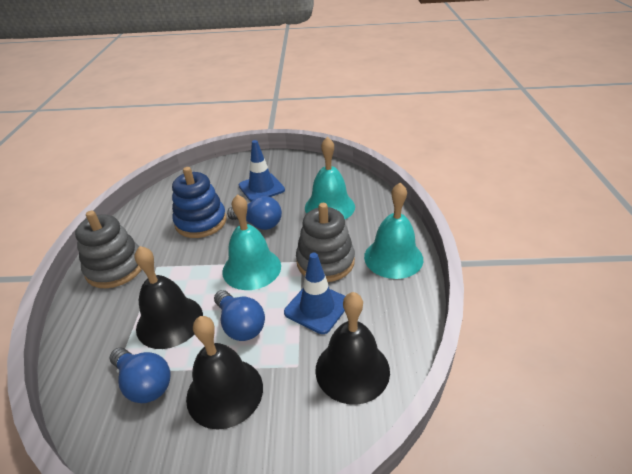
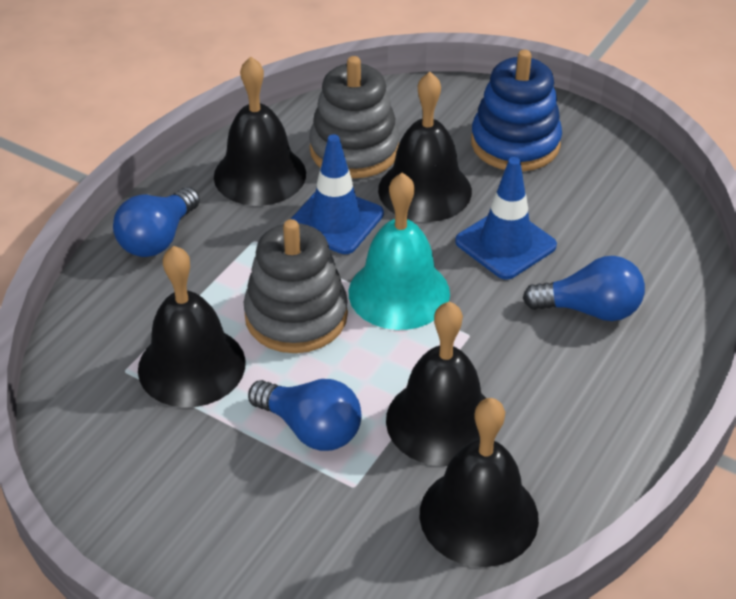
black bell: 3 -> 5
turquoise bell: 3 -> 1

